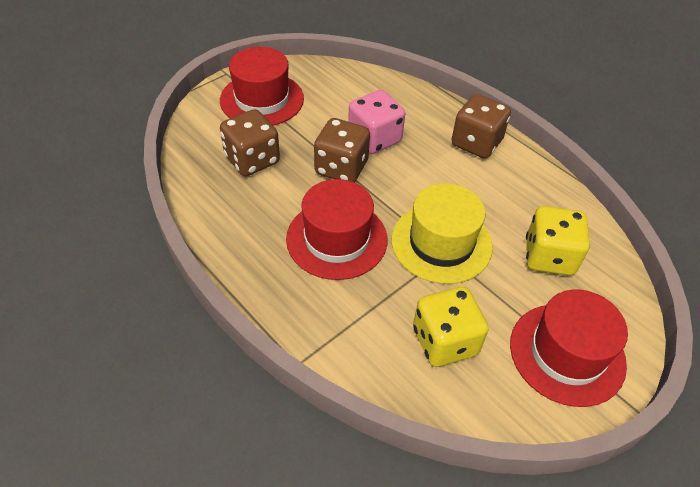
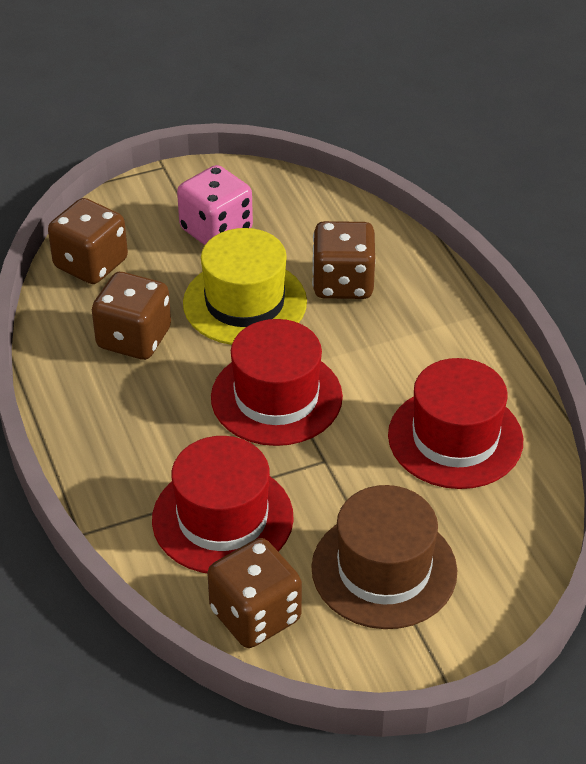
brown dice: 3 -> 4
brown hat: 0 -> 1
yellow dice: 2 -> 0

